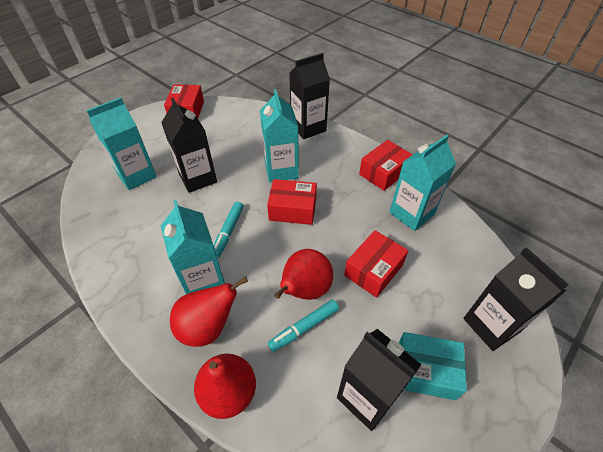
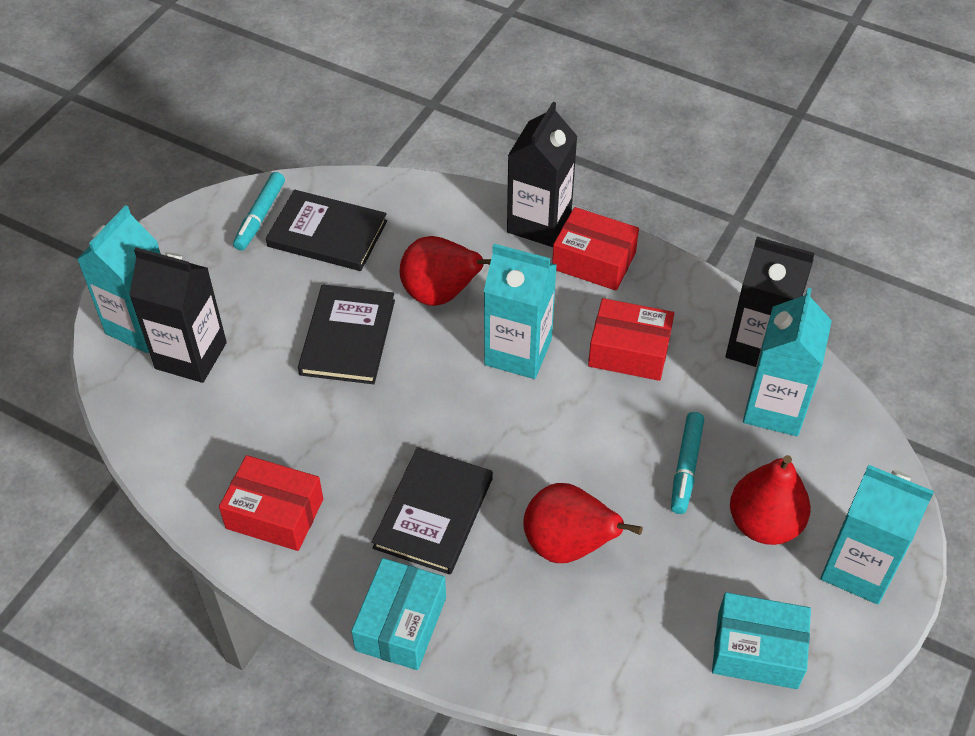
black book: 0 -> 3
black carton: 4 -> 3
red box: 4 -> 3
turquoise box: 1 -> 2

